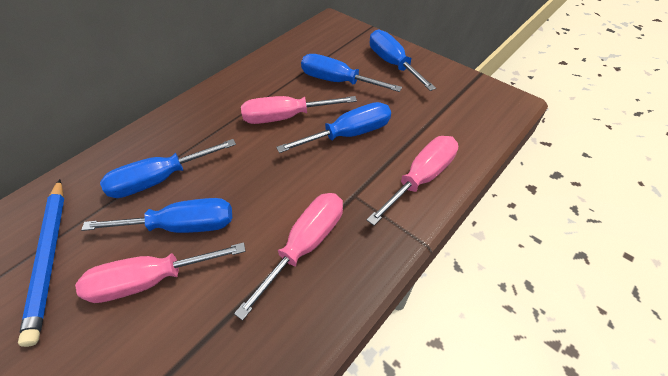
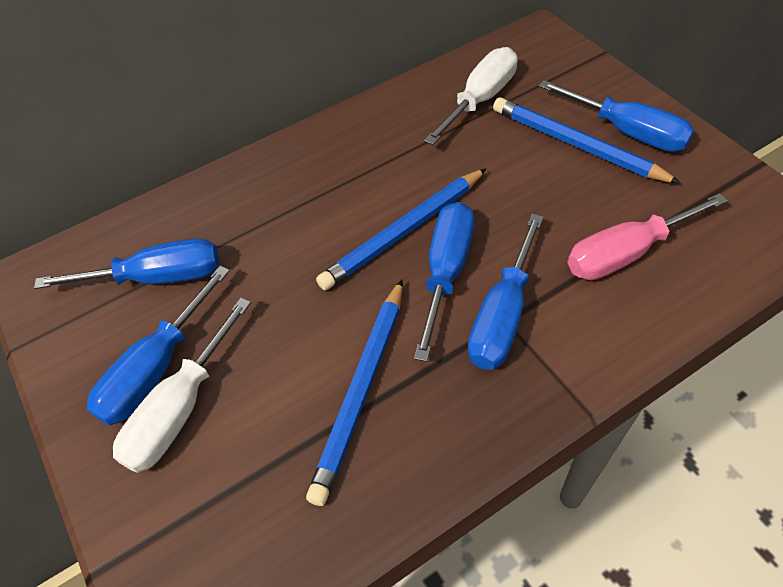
blue pencil: 1 -> 3
pink screwdriver: 4 -> 1
white screwdriver: 0 -> 2

